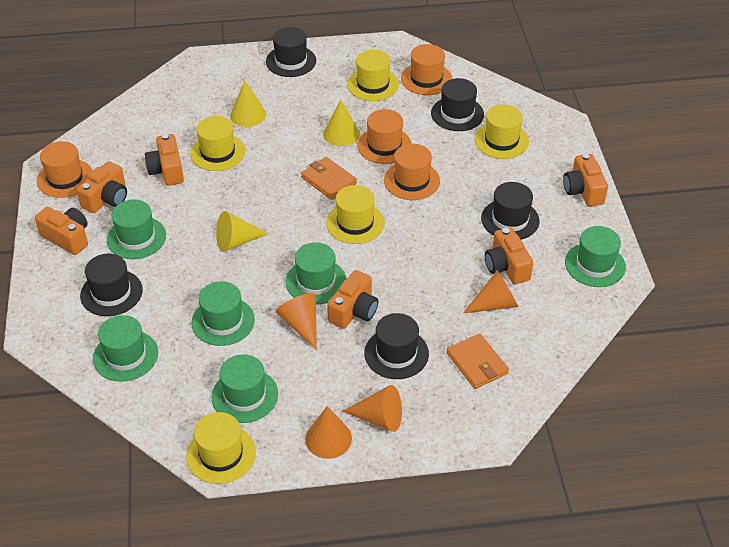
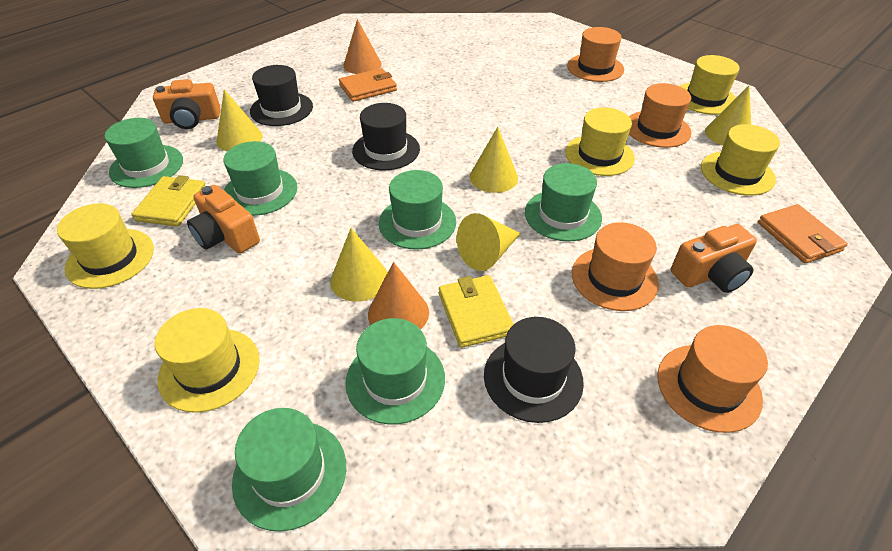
black hat: 5 -> 3
orange camera: 6 -> 3
orange cone: 4 -> 2
yellow cone: 3 -> 5
yellow wallet: 0 -> 2

